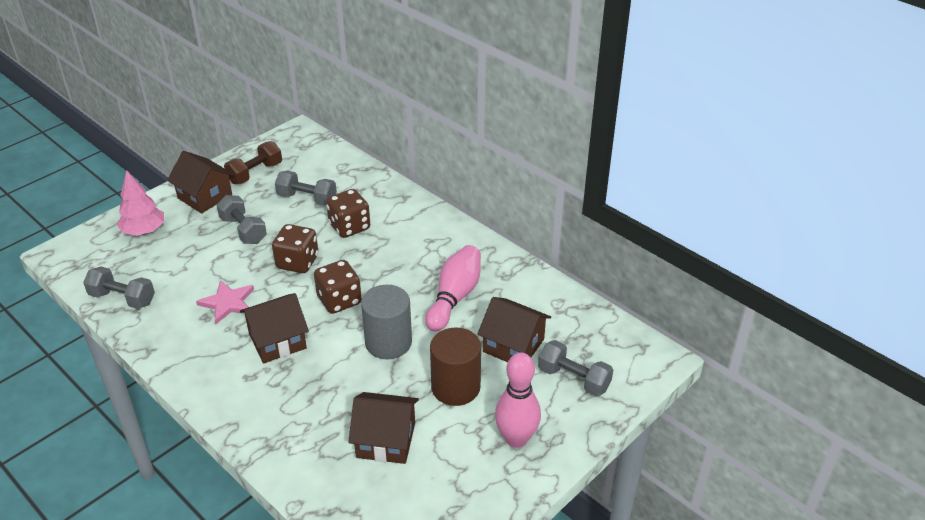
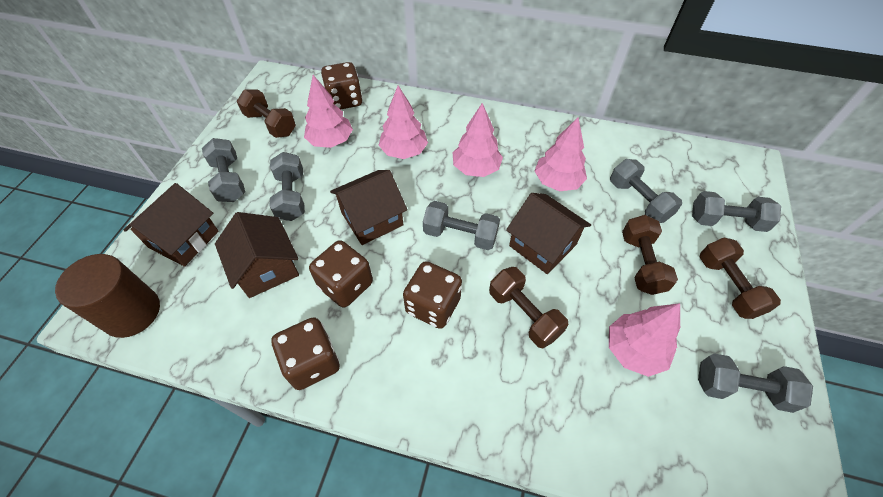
brown dice: 3 -> 4
brown dumbbell: 1 -> 4
grey cylinder: 1 -> 0
grey dumbbell: 4 -> 6
pink bowling pin: 2 -> 0
pink star: 1 -> 0
pink tree: 1 -> 5

